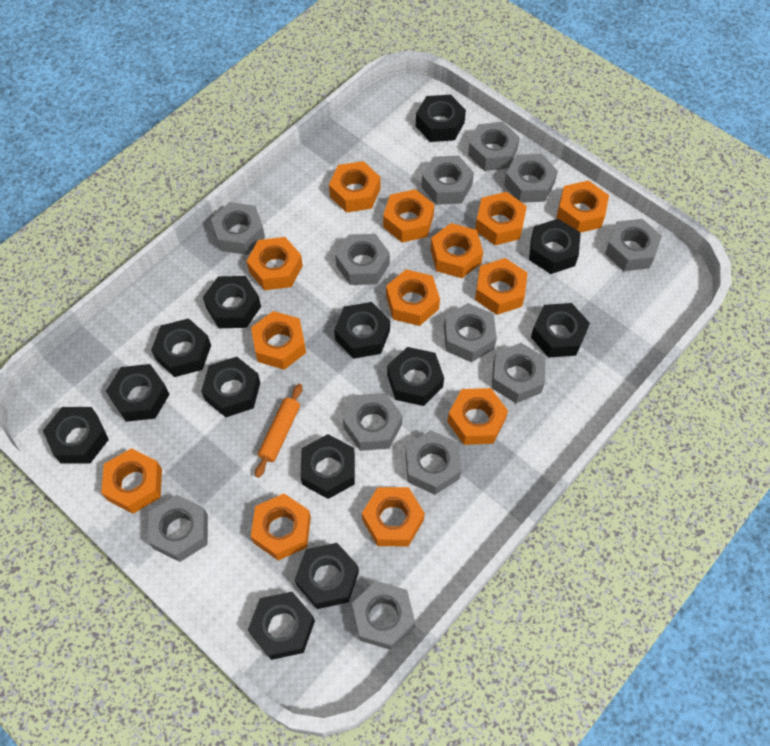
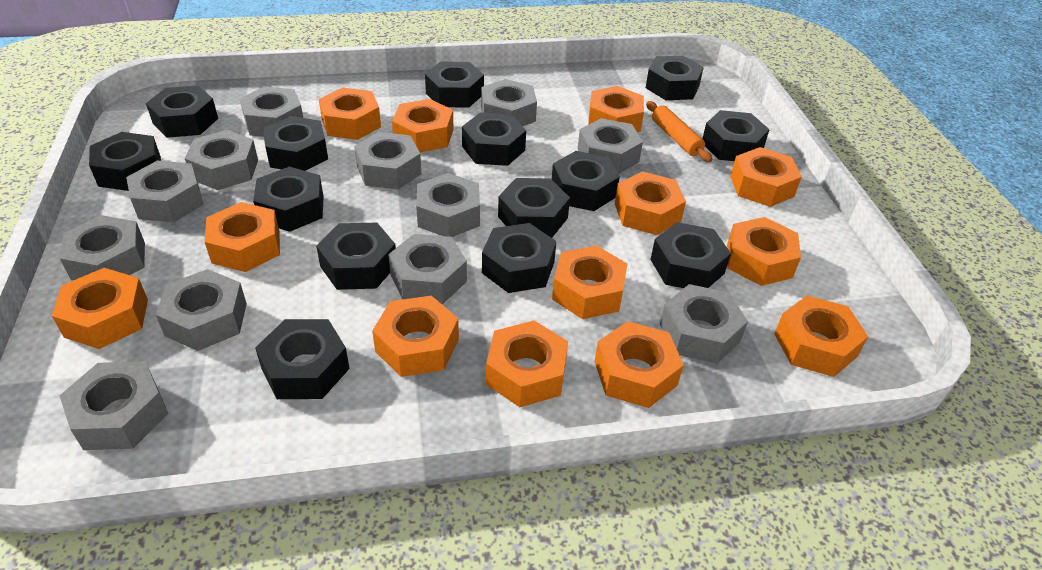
black nut: 13 -> 14

